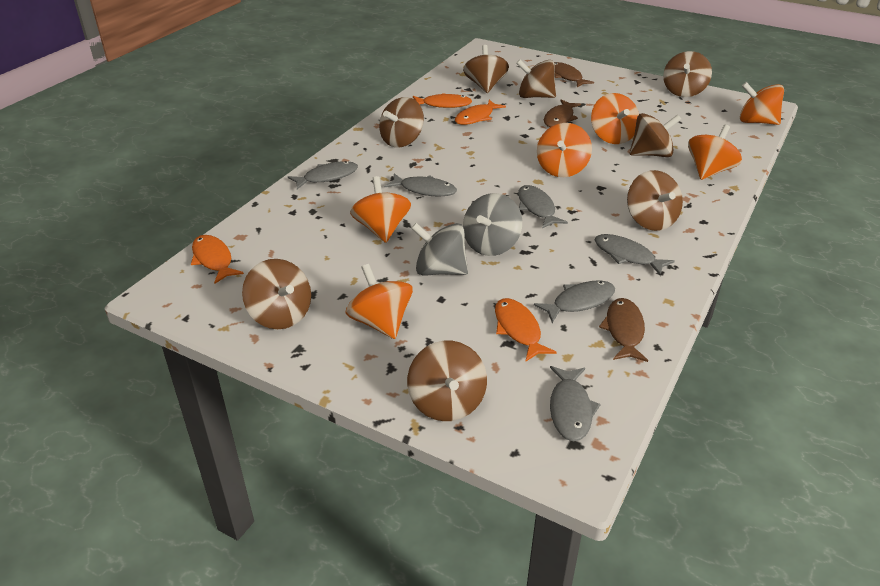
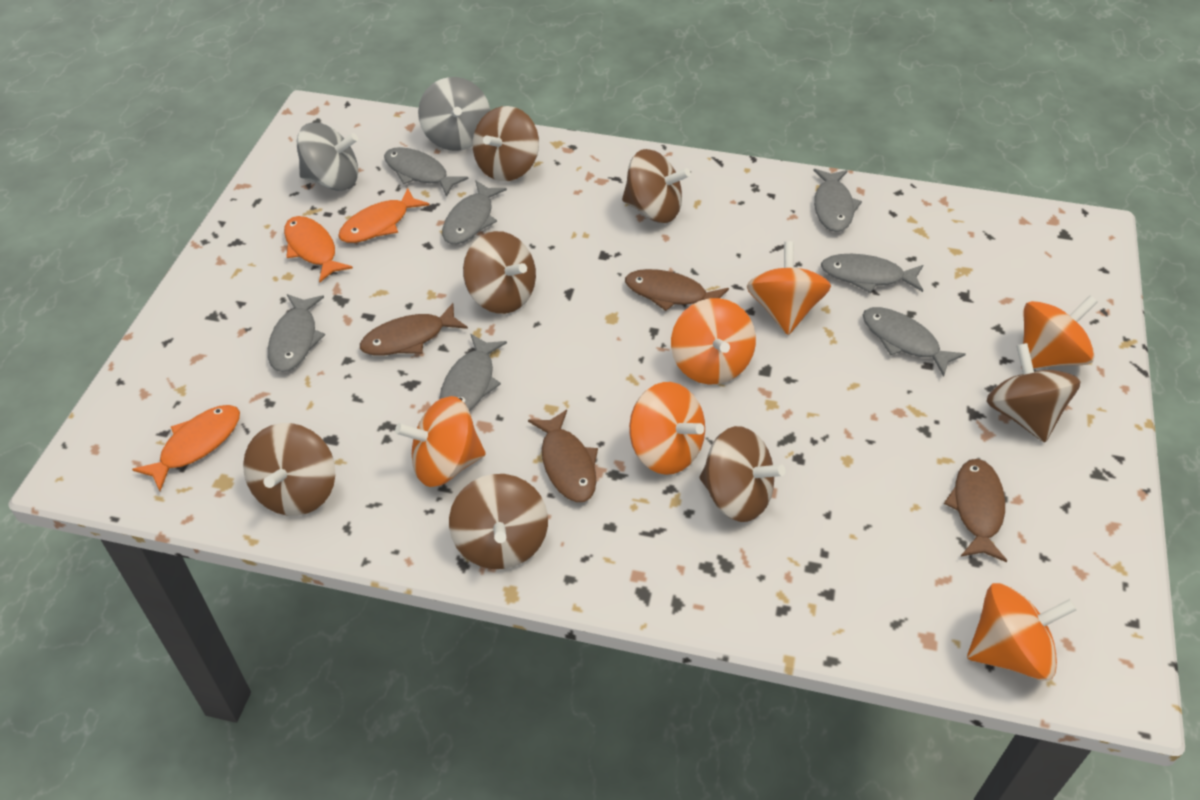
brown fish: 3 -> 4
brown spinning top: 8 -> 7
grey fish: 6 -> 7
orange fish: 4 -> 3

